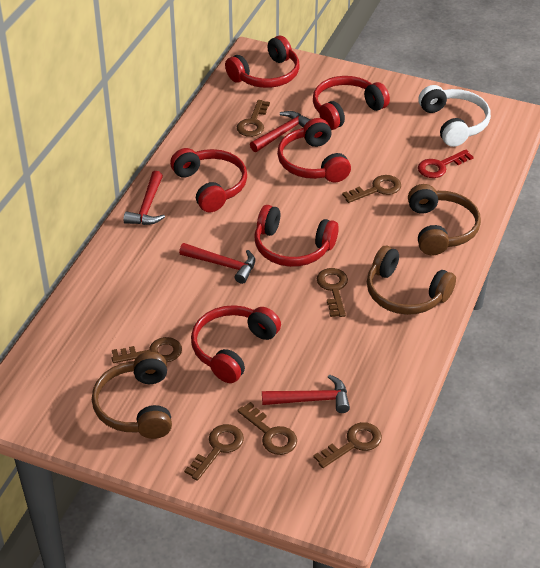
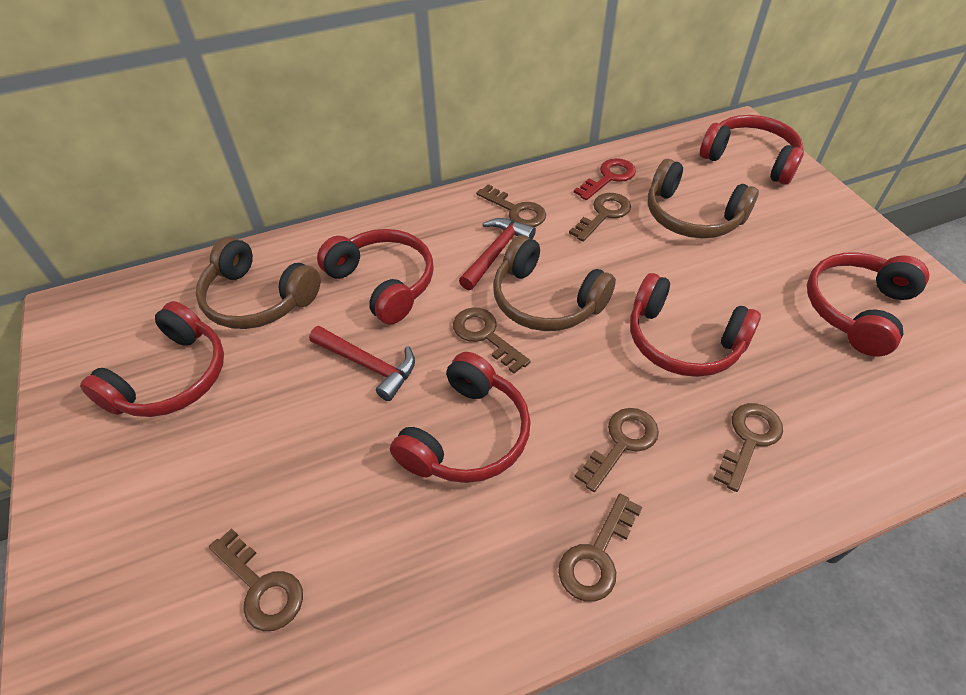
red hammer: 4 -> 2
white headphones: 1 -> 0

